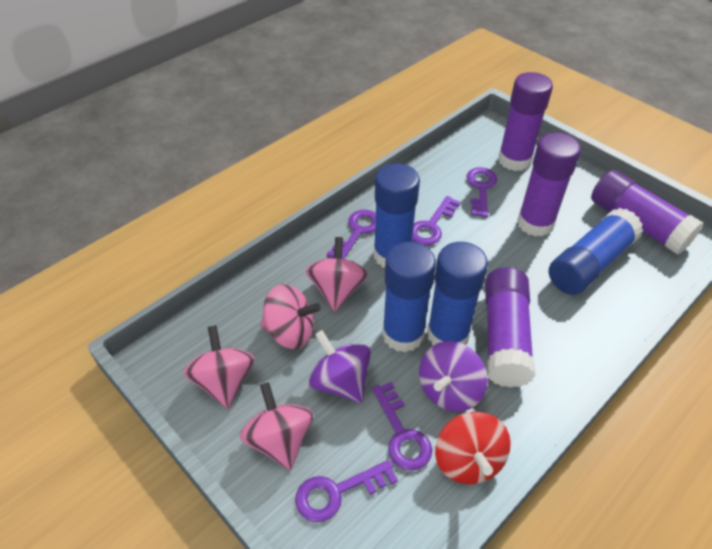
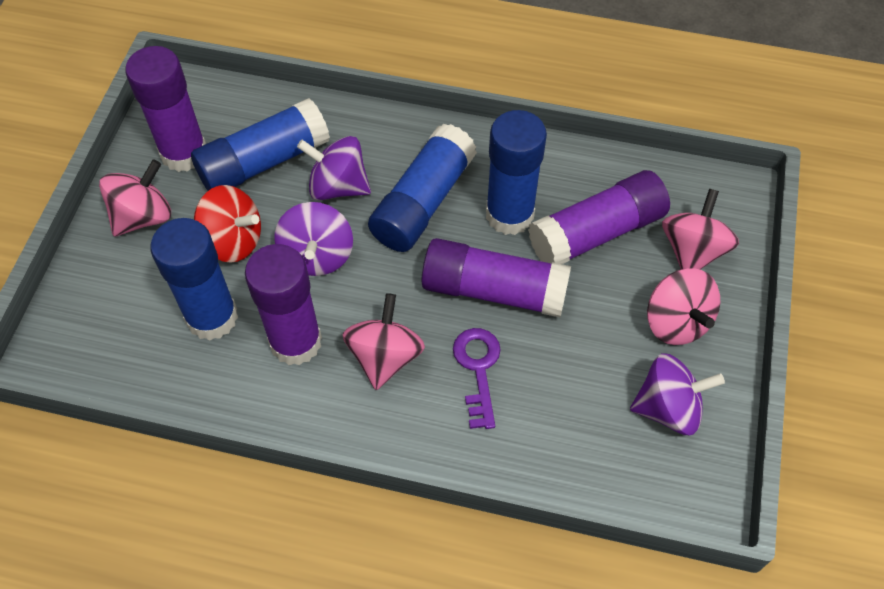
purple key: 5 -> 1
purple spinning top: 2 -> 3

